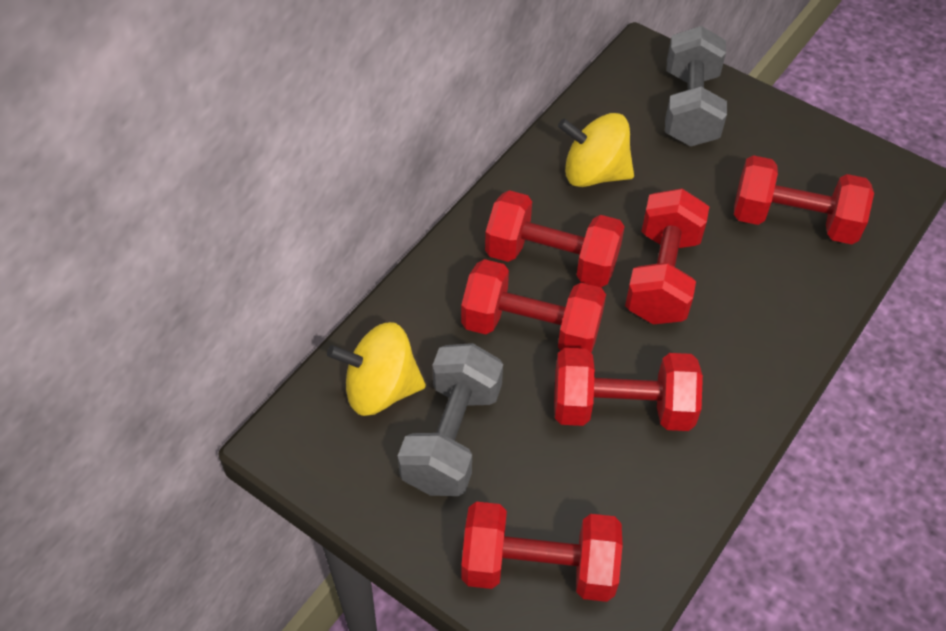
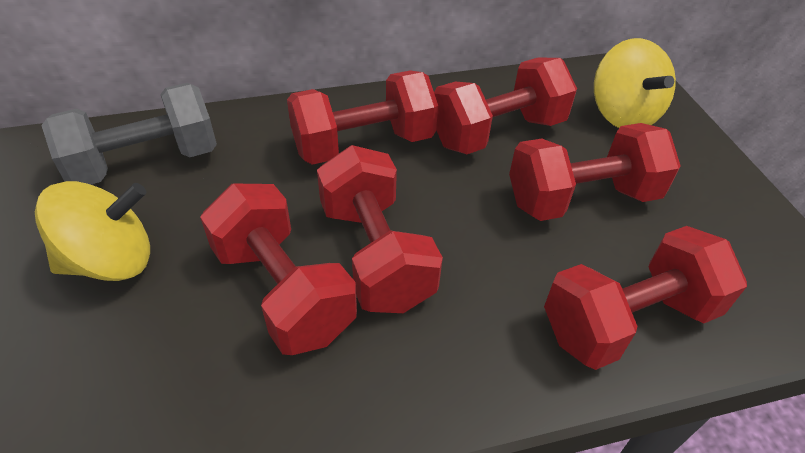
grey dumbbell: 2 -> 1

